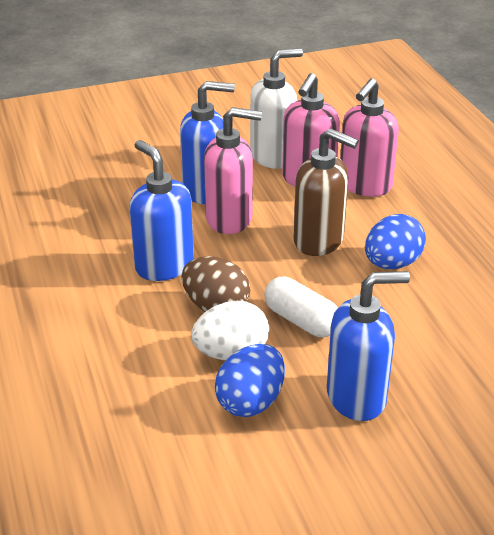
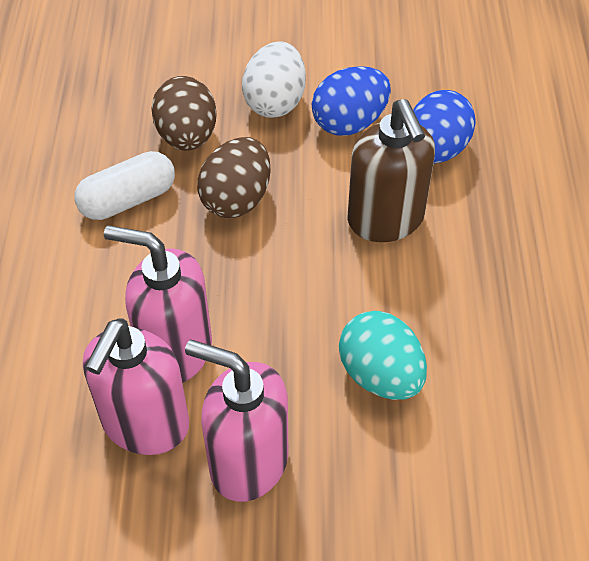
blue soap dispenser: 3 -> 0
brown egg: 1 -> 2
turquoise egg: 0 -> 1
white soap dispenser: 1 -> 0

